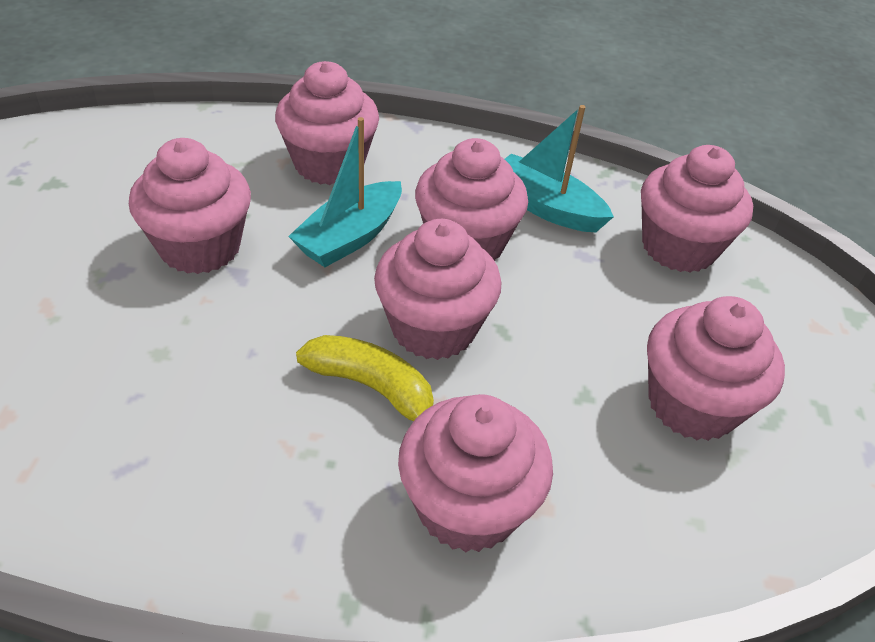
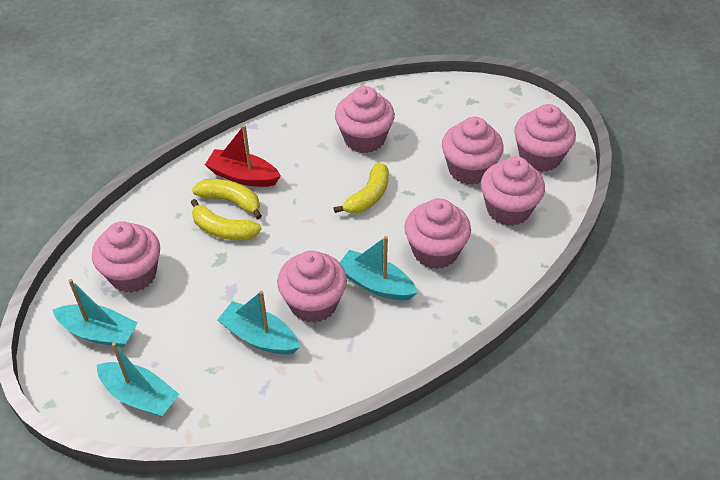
red boat: 0 -> 1
turquoise boat: 2 -> 4
yellow banana: 1 -> 3

